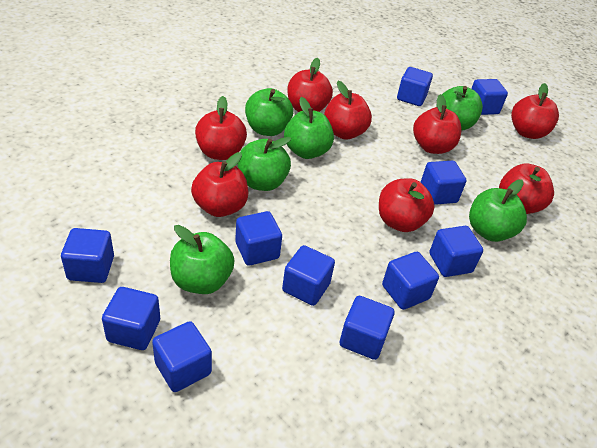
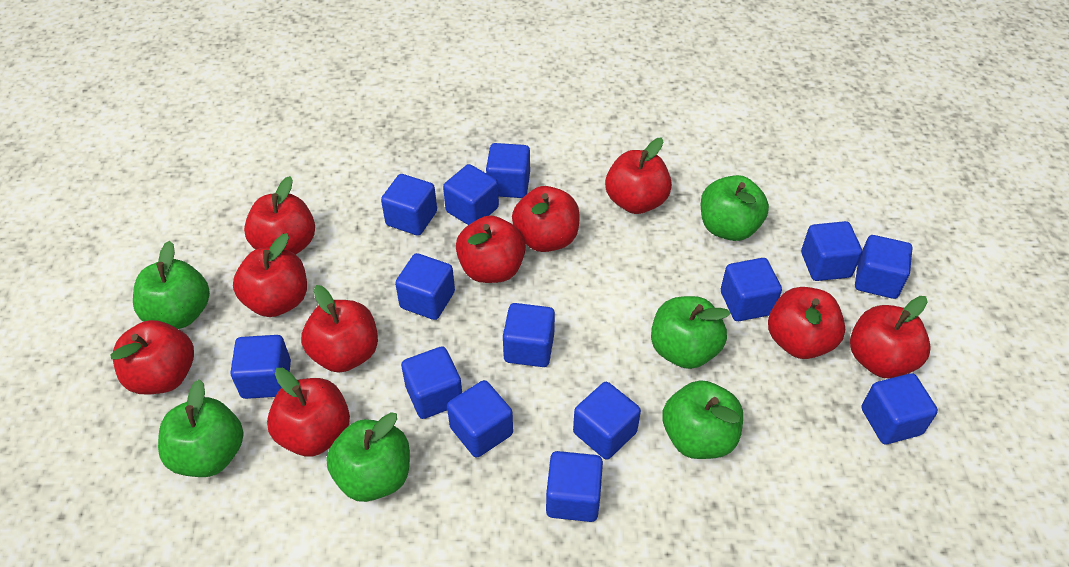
blue cube: 11 -> 14
red apple: 8 -> 10

